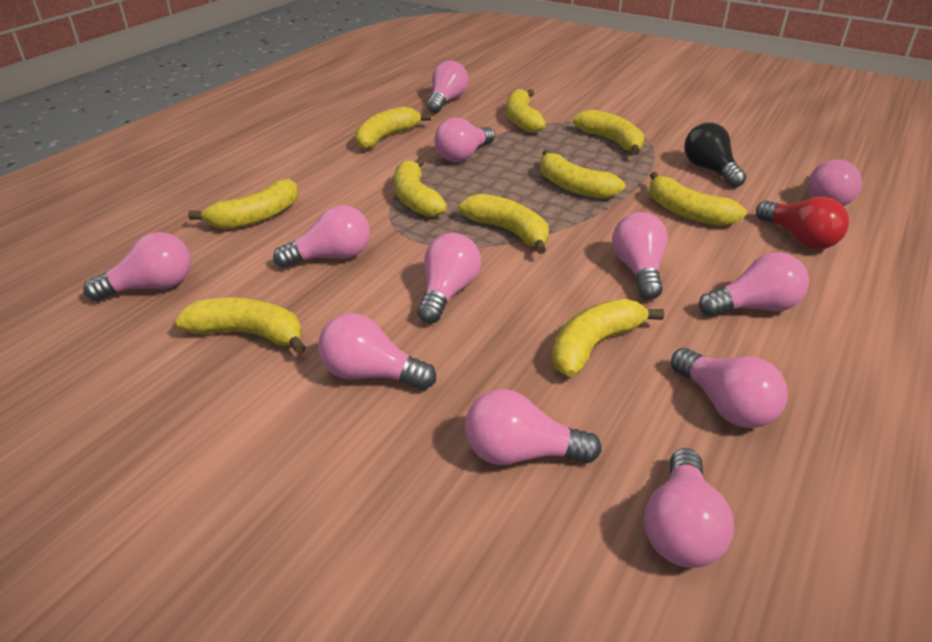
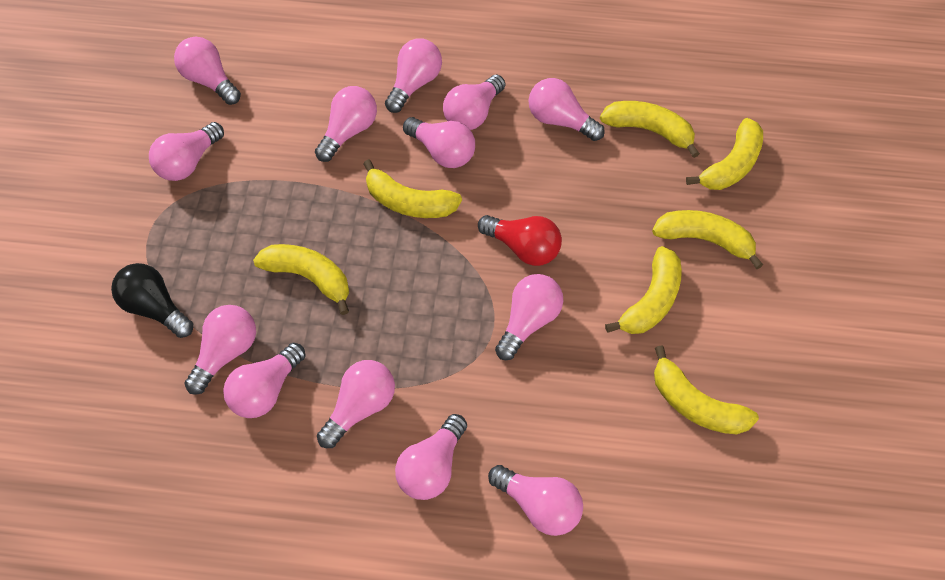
pink light bulb: 12 -> 13
yellow banana: 10 -> 7

